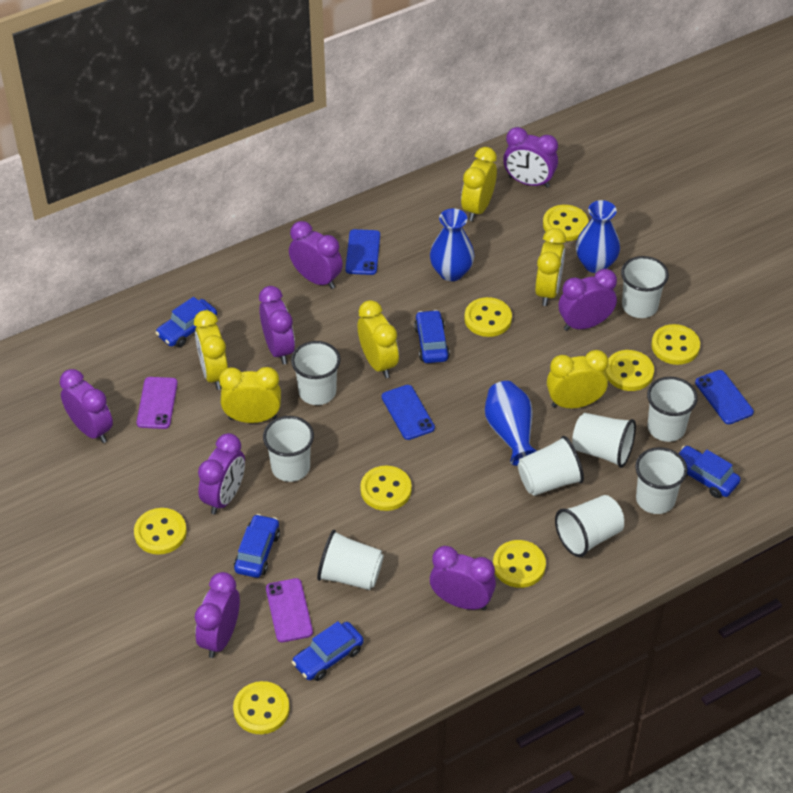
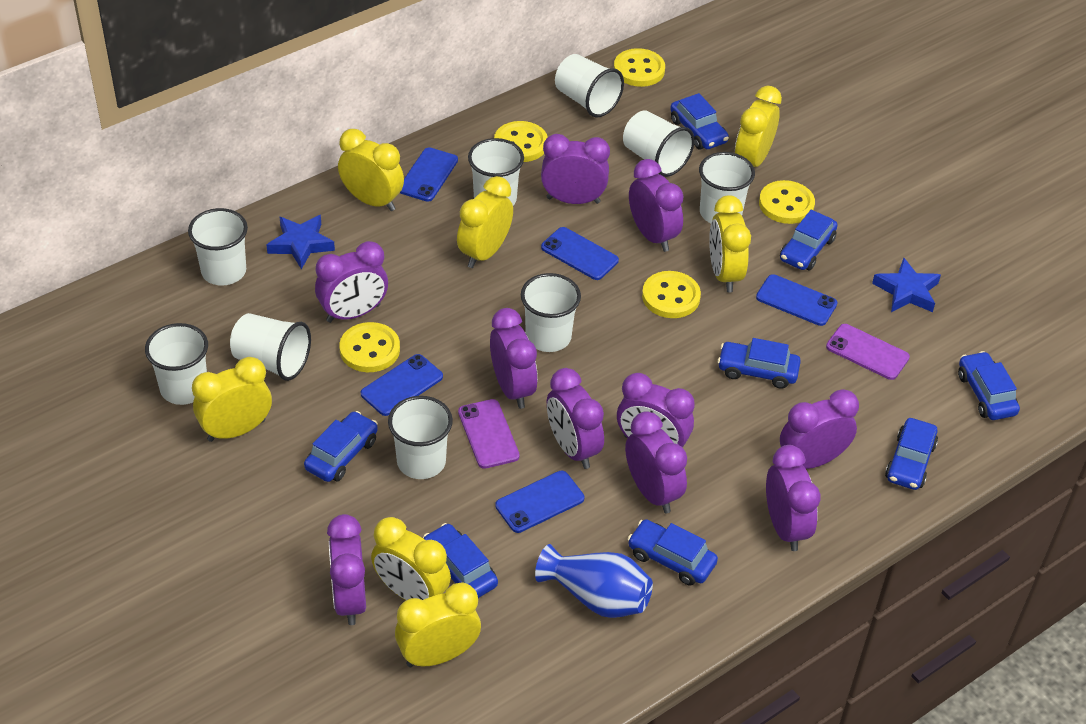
blue car: 5 -> 8
blue phone: 3 -> 5
blue star: 0 -> 2
blue vase: 3 -> 1
purple clock: 8 -> 10
yellow button: 8 -> 5
yellow clock: 6 -> 7

